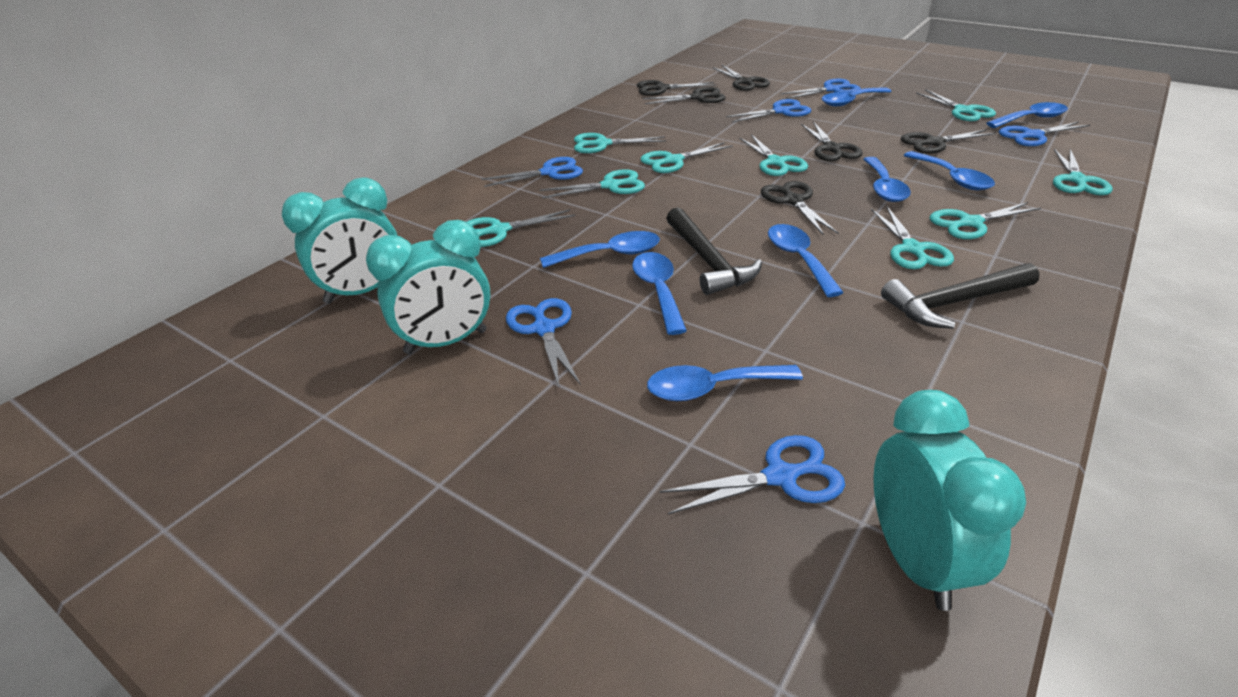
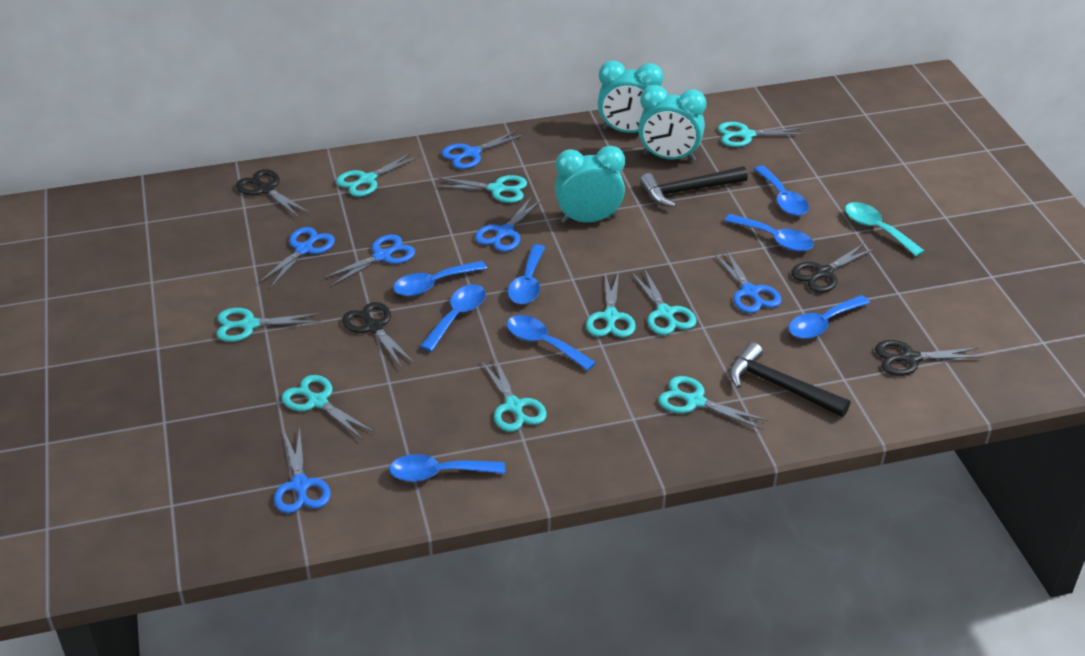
black scissors: 6 -> 4
turquoise spoon: 0 -> 1

